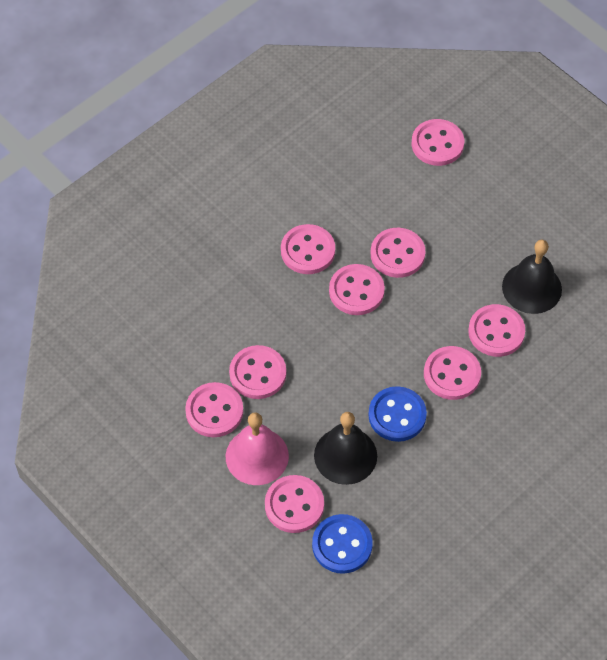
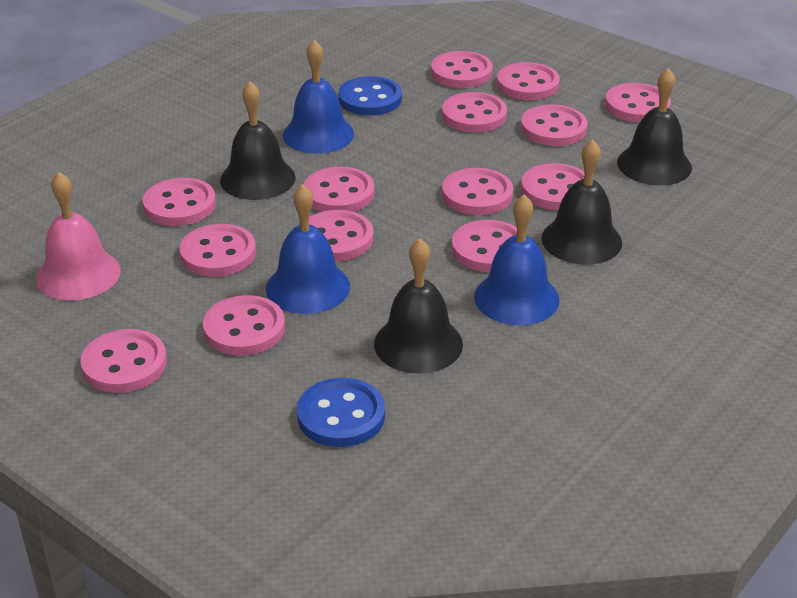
black bell: 2 -> 4
blue bell: 0 -> 3
pink button: 9 -> 14

